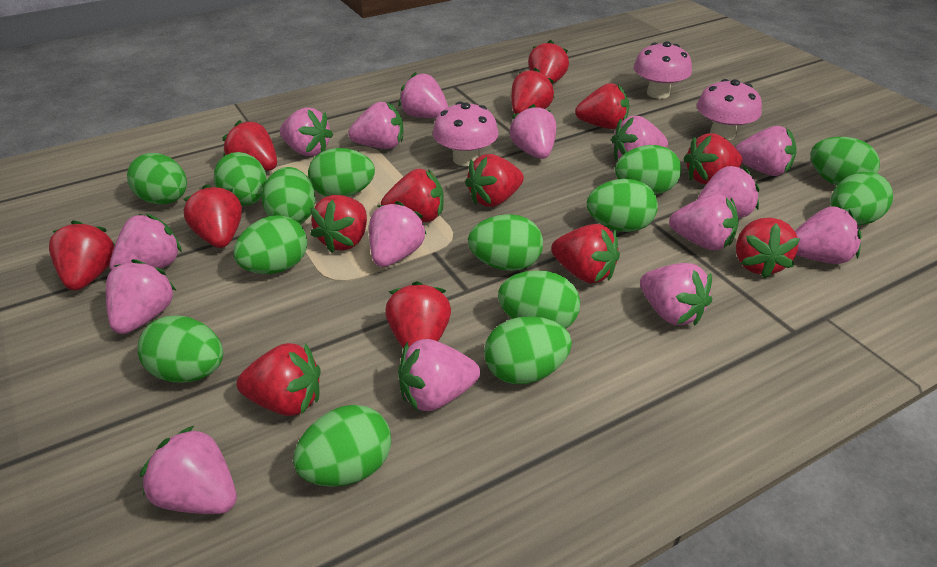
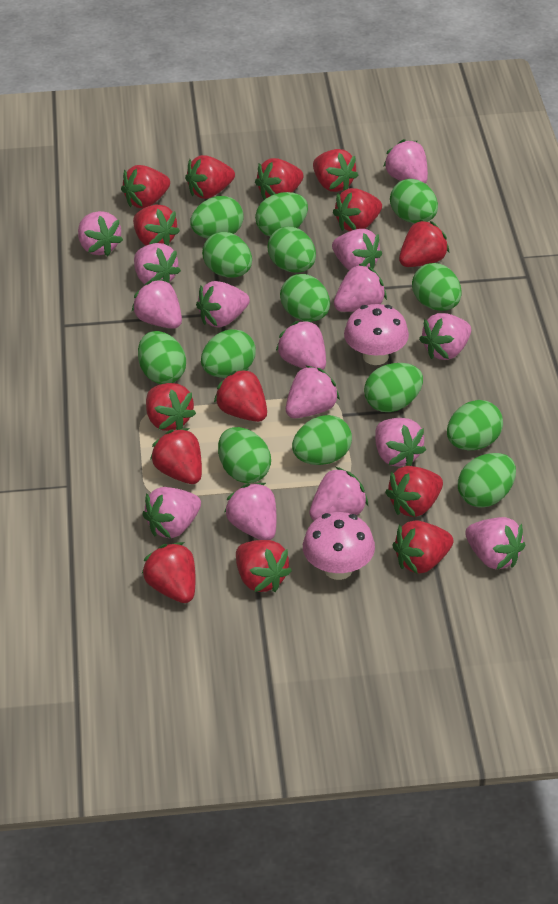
pink mushroom: 3 -> 2

